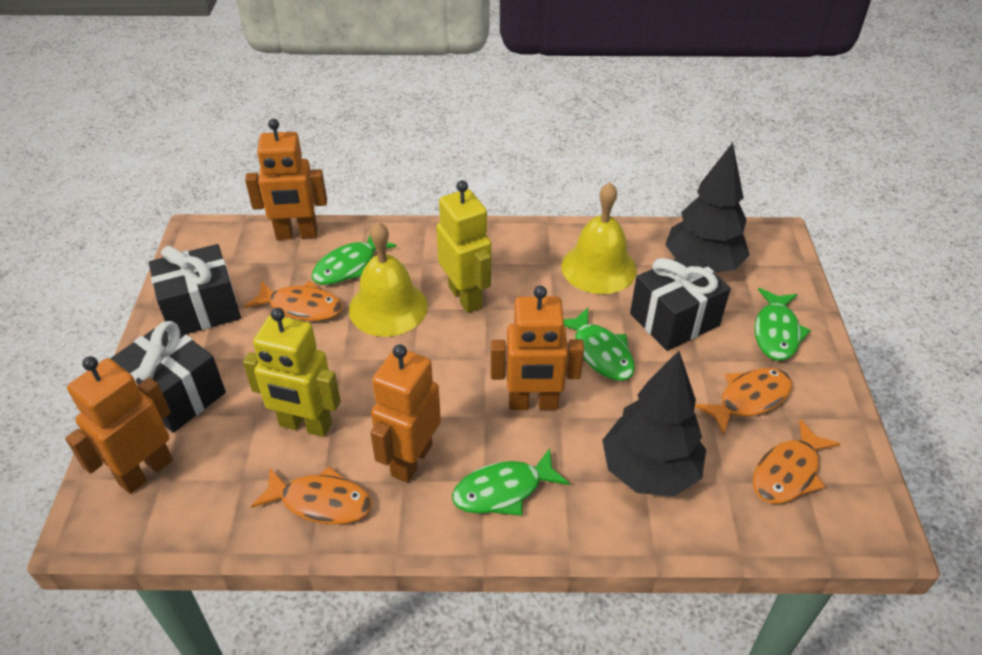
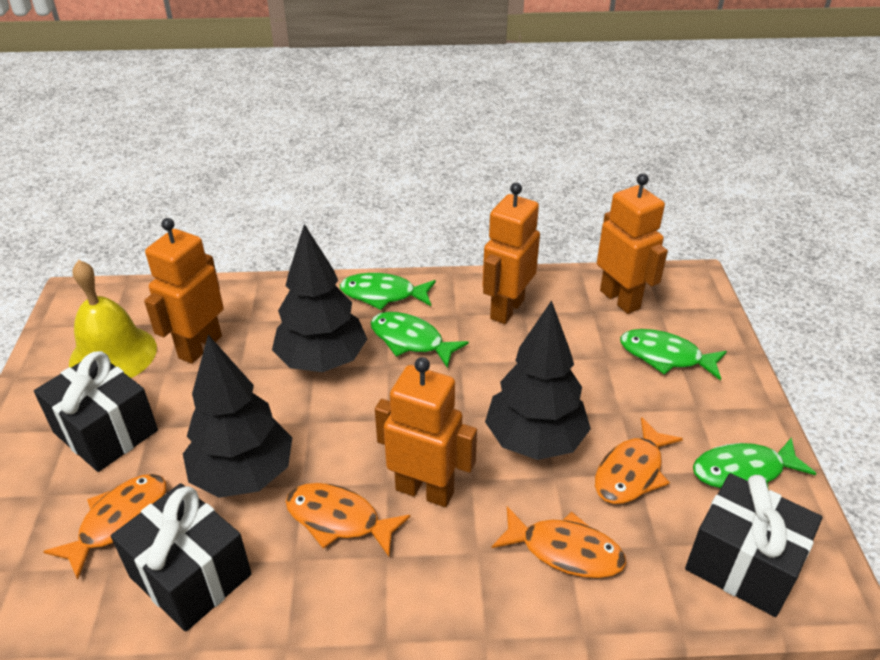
black tree: 2 -> 3
yellow bell: 2 -> 1
yellow robot: 2 -> 0

